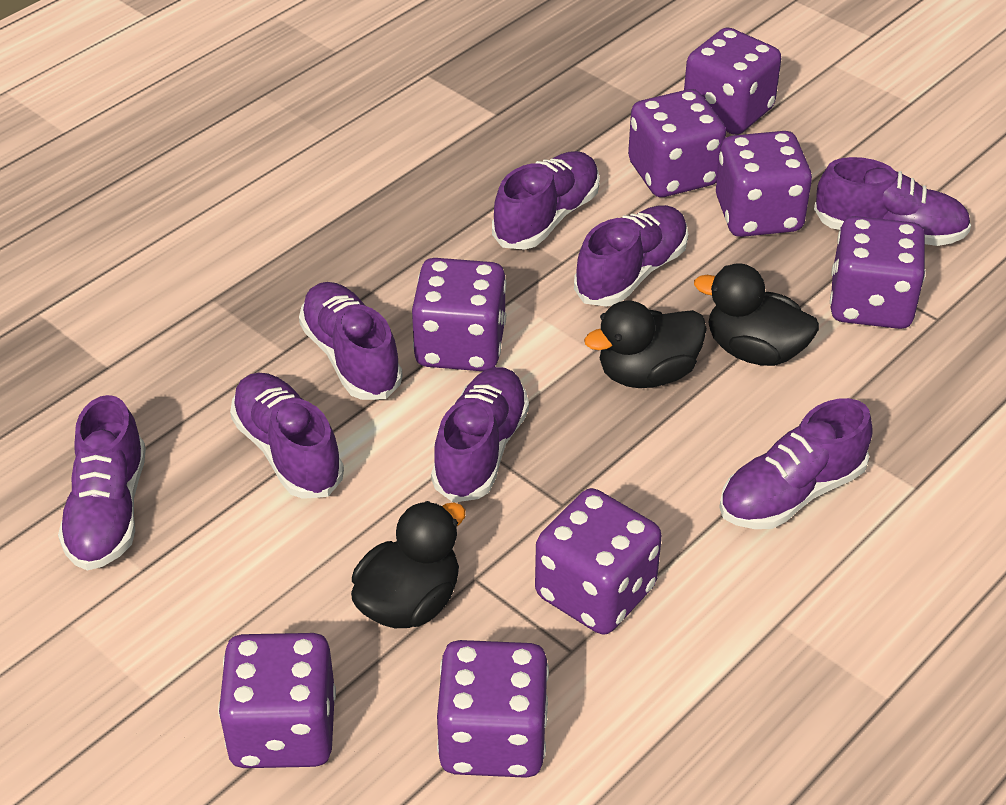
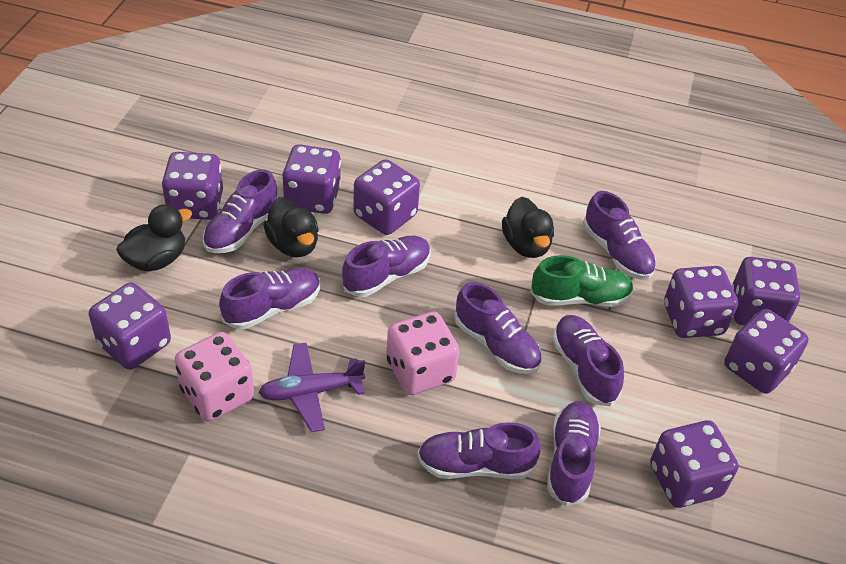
green shoe: 0 -> 1
pink dice: 0 -> 2
purple plane: 0 -> 1

